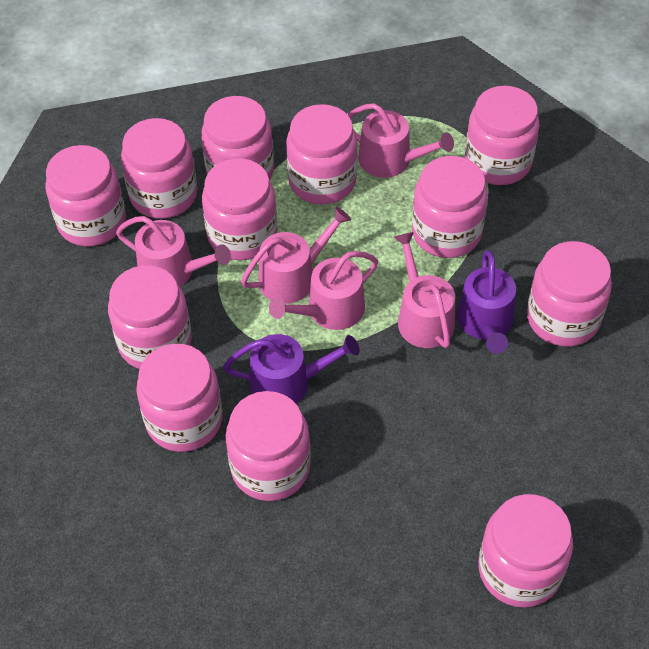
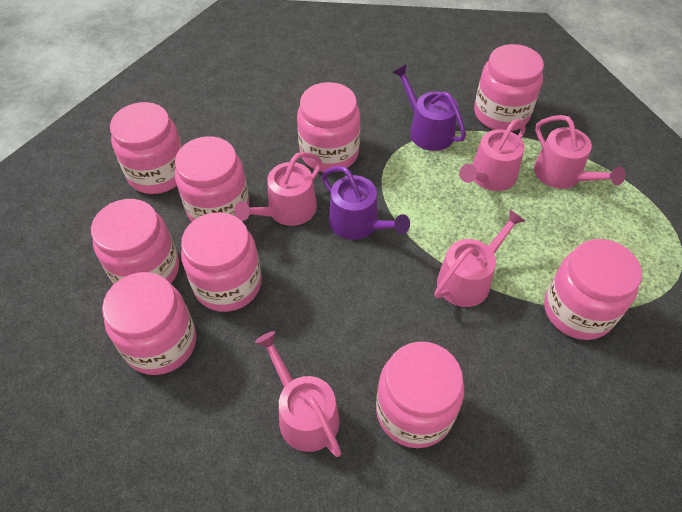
pink jar: 12 -> 9

